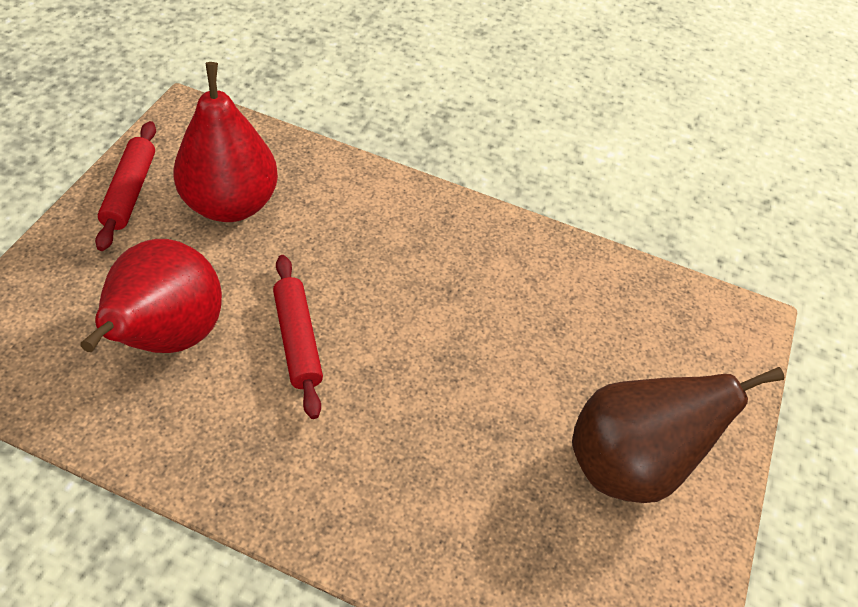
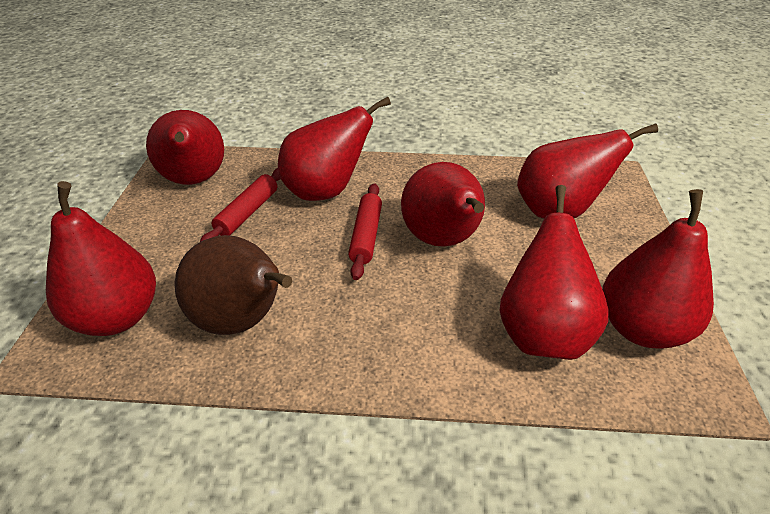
red pear: 2 -> 7

